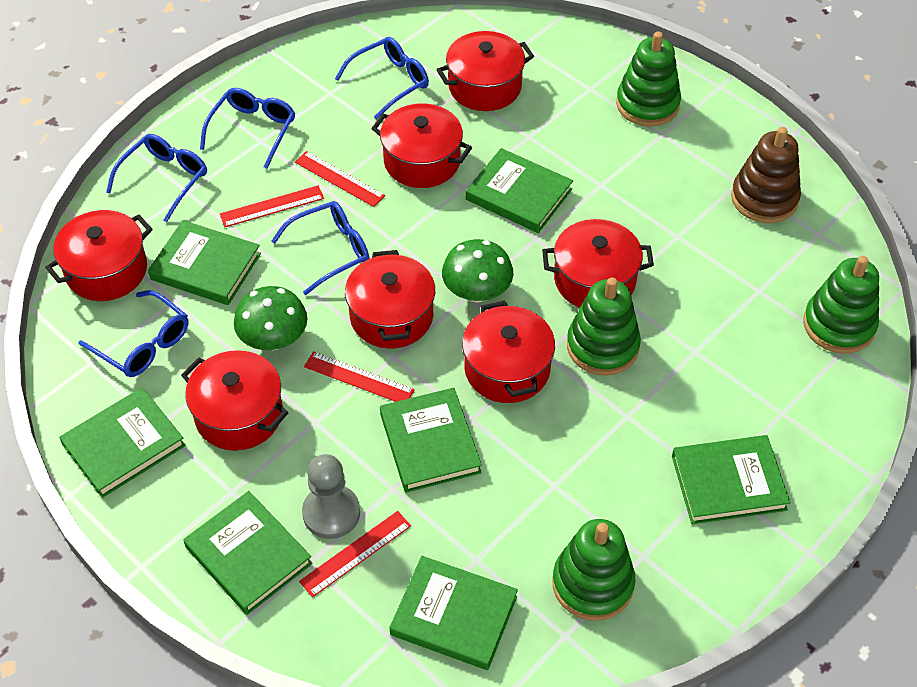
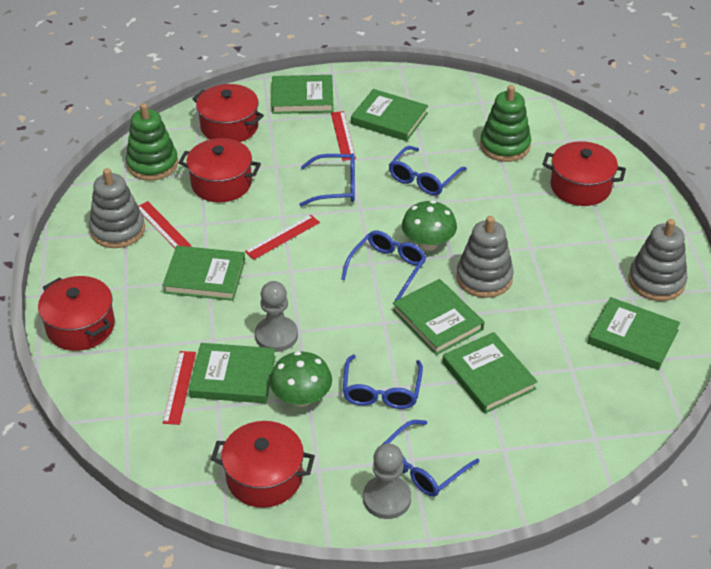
brown stacking toy: 1 -> 0
green stacking toy: 4 -> 2
grey pawn: 1 -> 2
grey stacking toy: 0 -> 3
red pot: 7 -> 5

